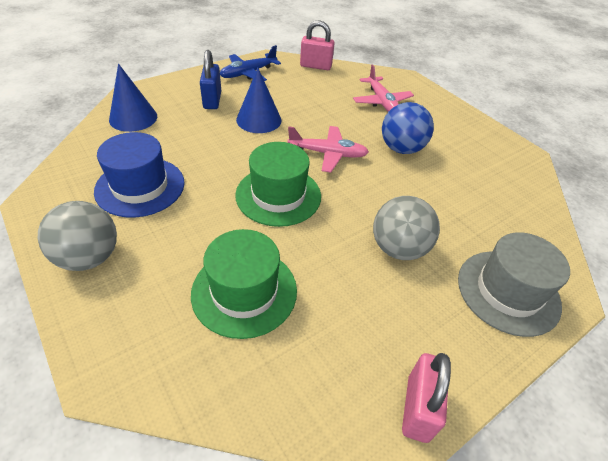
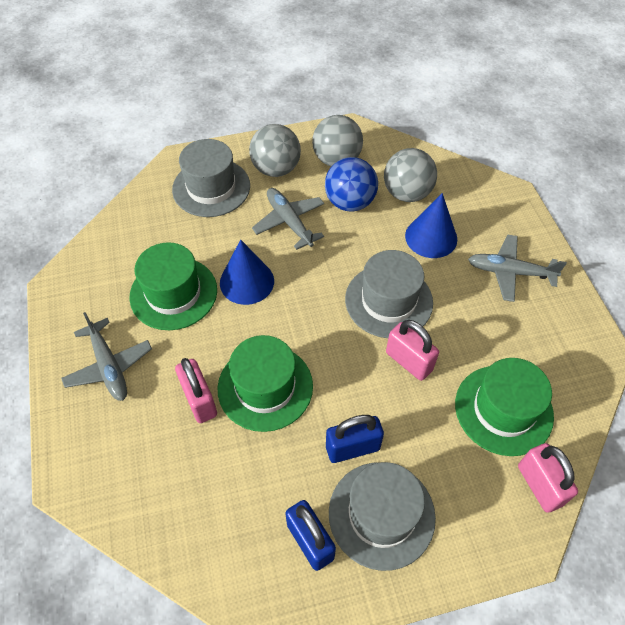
blue hat: 1 -> 0
blue padlock: 1 -> 2
blue plane: 1 -> 0
green hat: 2 -> 3
grey ball: 2 -> 3
grey hat: 1 -> 3
grey plane: 0 -> 3
pink padlock: 2 -> 3
pink plane: 2 -> 0

